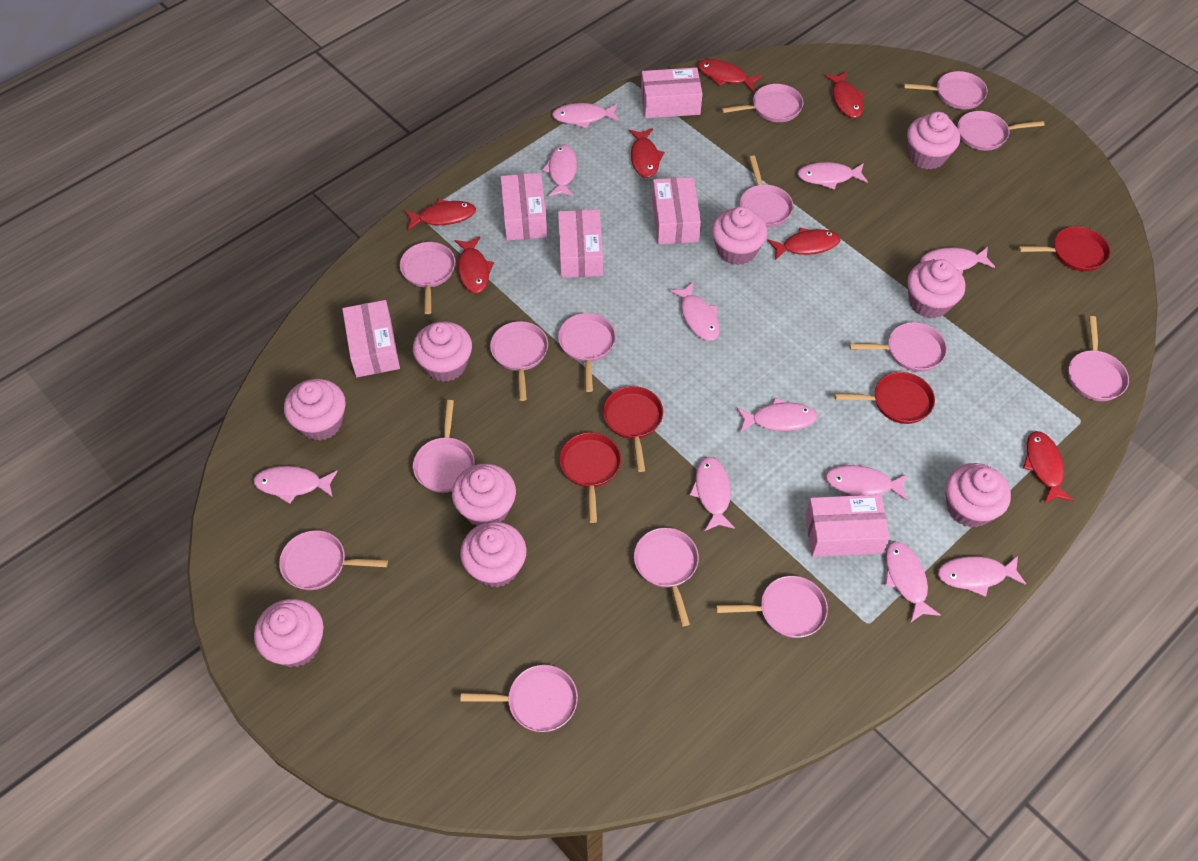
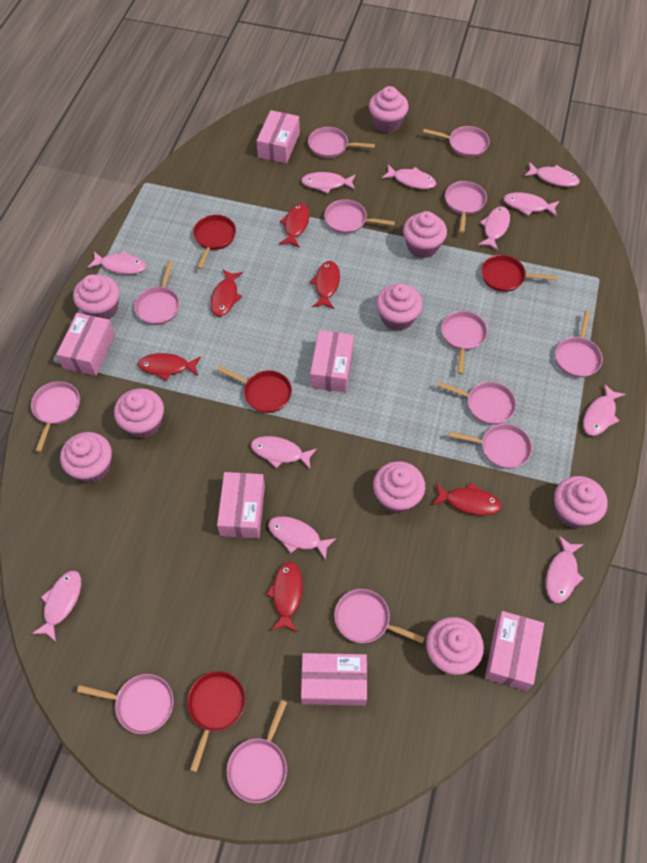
pink pan: 14 -> 13
red fish: 7 -> 6

